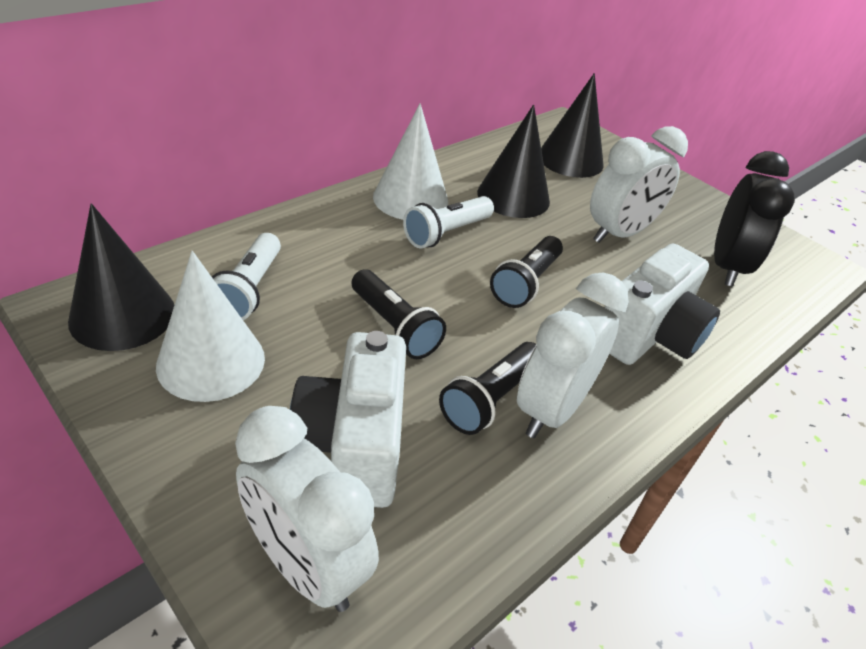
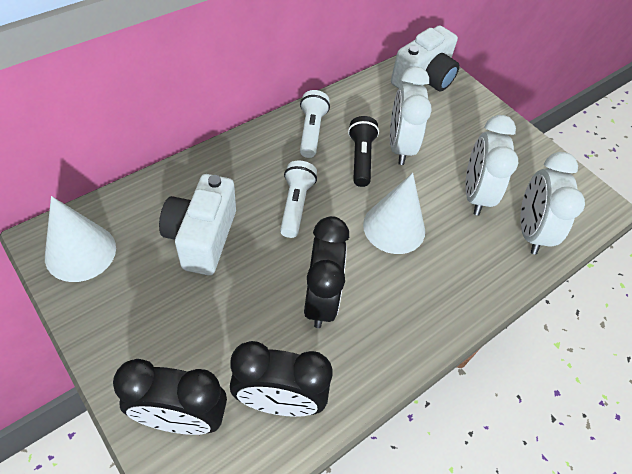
black clock: 1 -> 3
black cone: 3 -> 0
black flashlight: 3 -> 1

